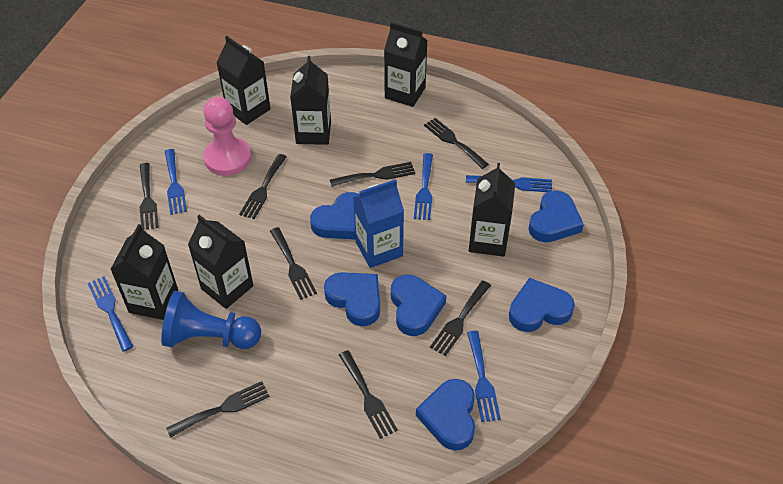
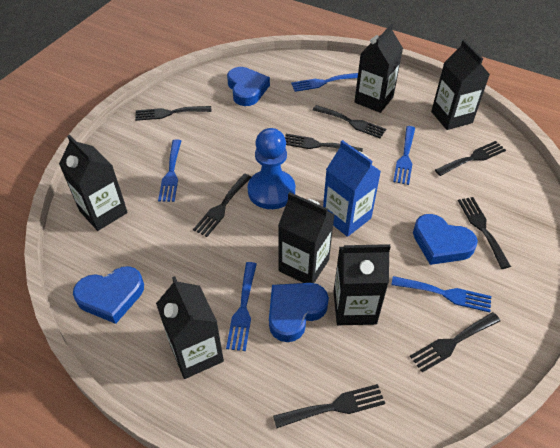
blue heart: 6 -> 4
pink pawn: 1 -> 0

